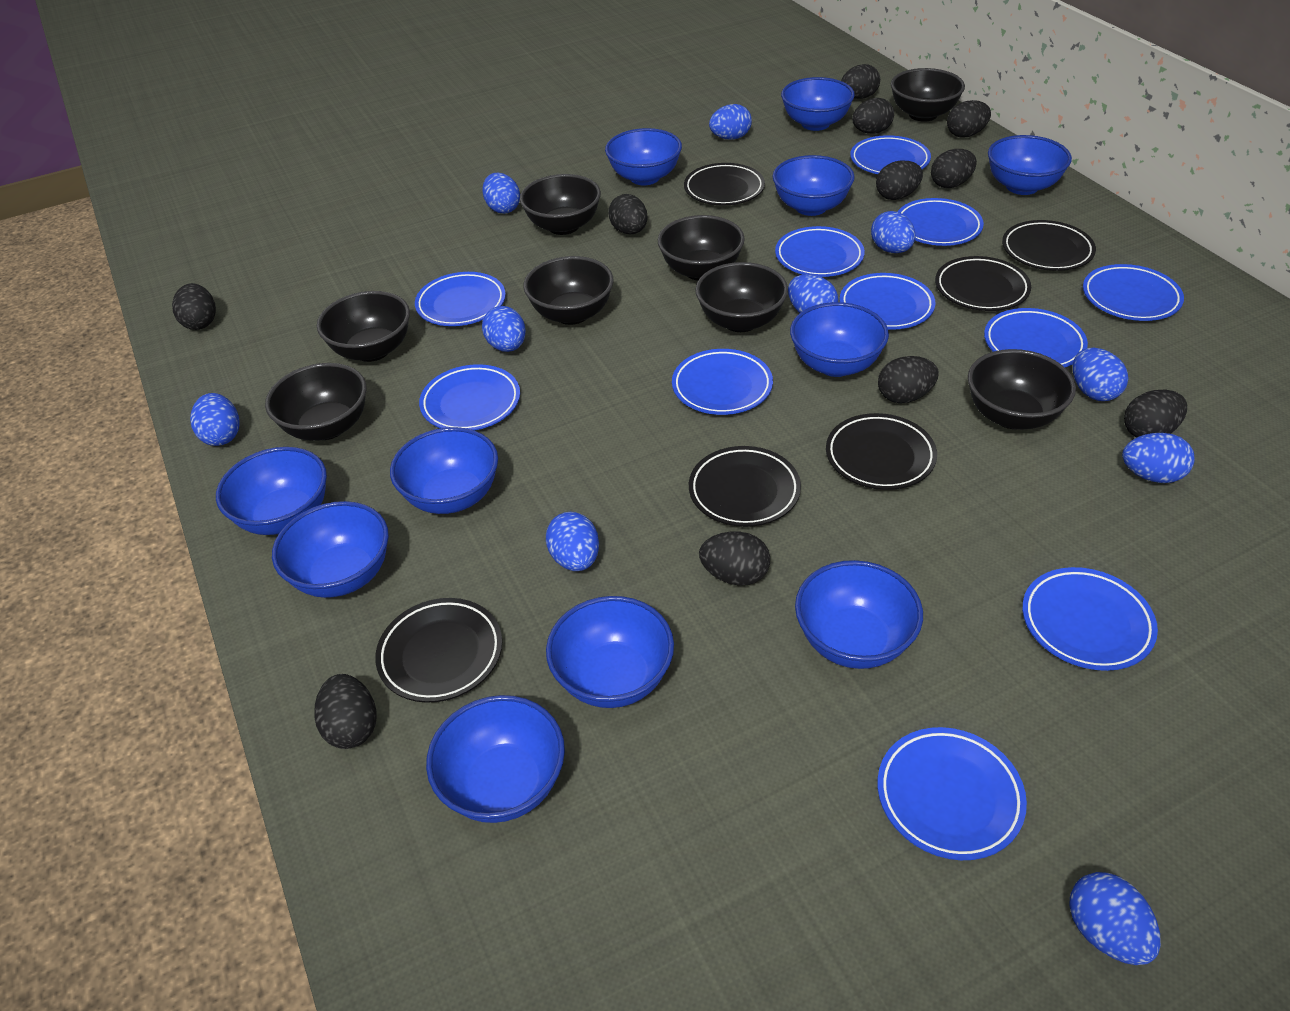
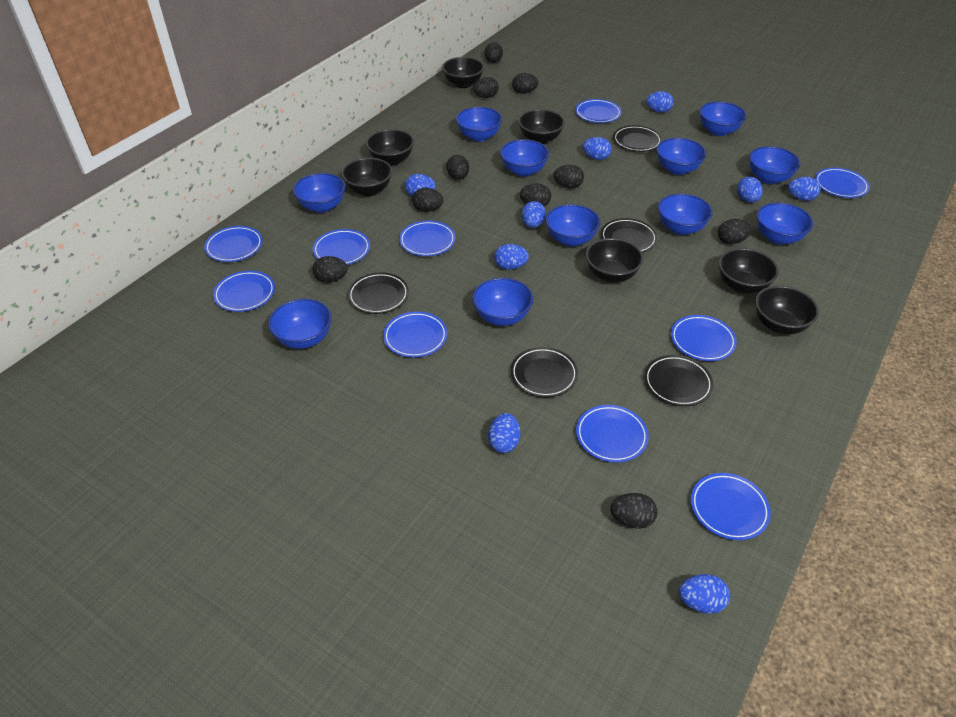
black bowl: 8 -> 7
black egg: 11 -> 10
black plate: 6 -> 5
blue egg: 10 -> 9
blue plate: 11 -> 10

